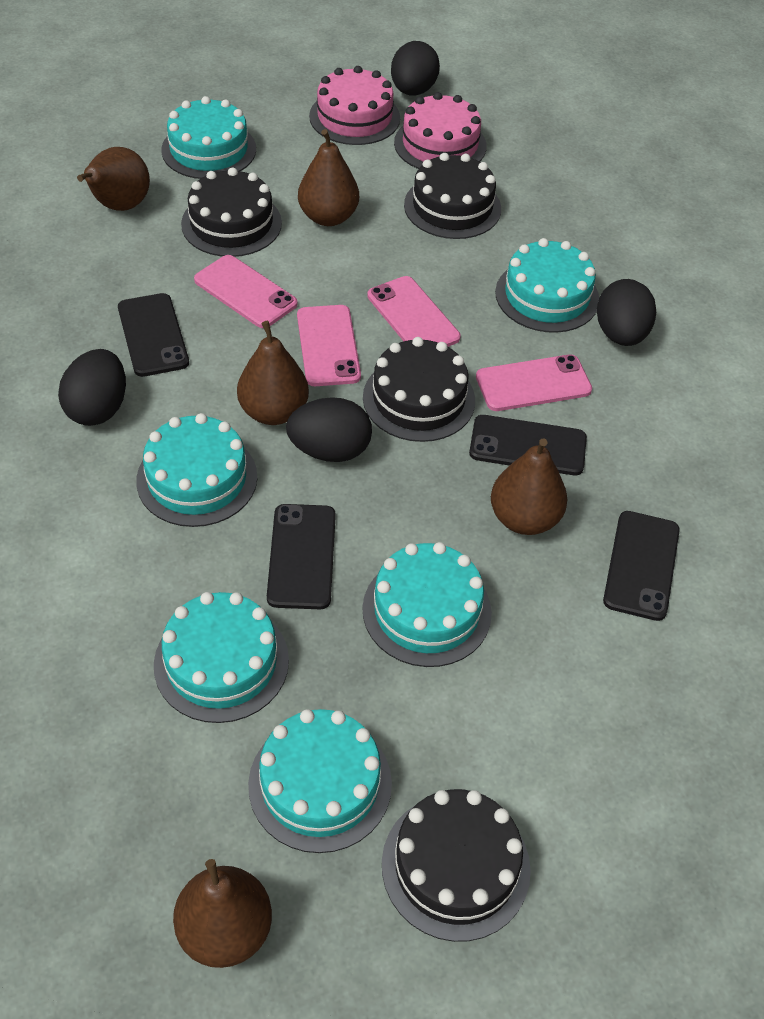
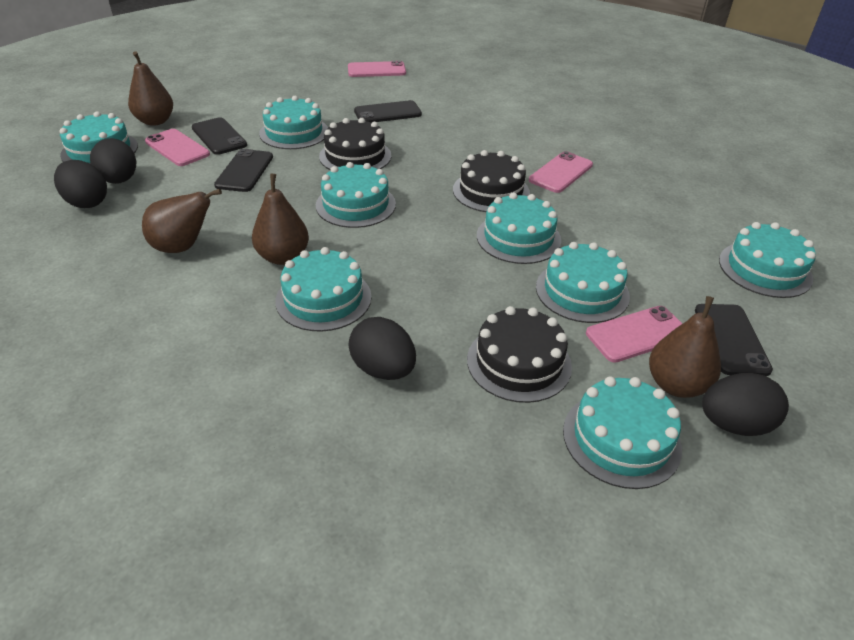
black cake: 4 -> 3
brown pear: 5 -> 4
pink cake: 2 -> 0
turquoise cake: 6 -> 8

